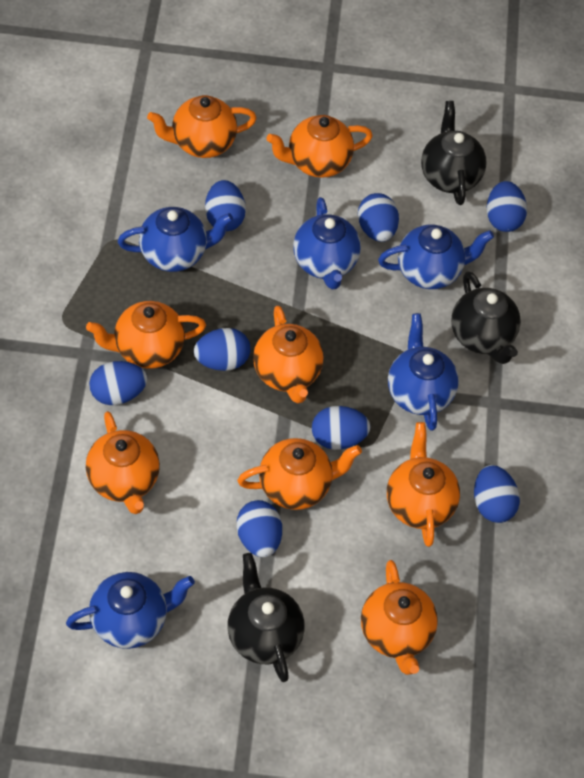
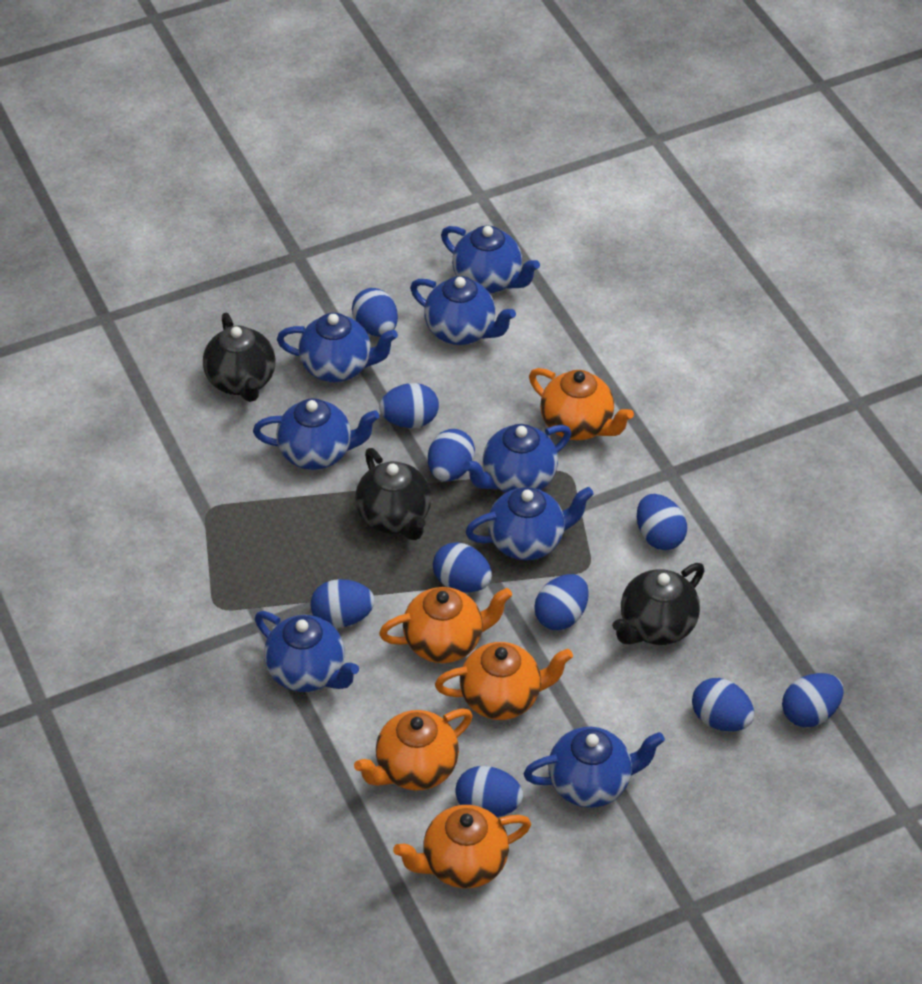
blue egg: 8 -> 10
blue teapot: 5 -> 8
orange teapot: 8 -> 5

